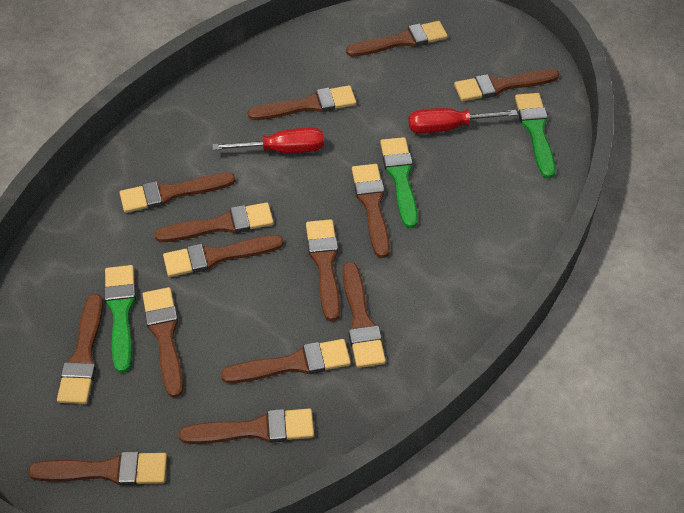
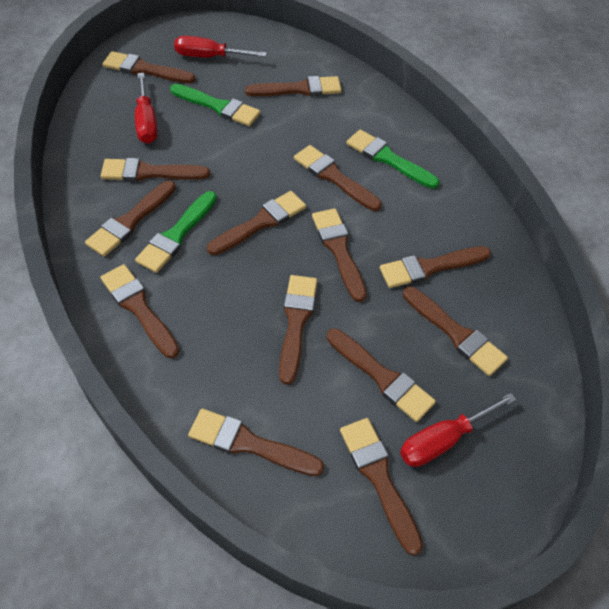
red screwdriver: 2 -> 3

